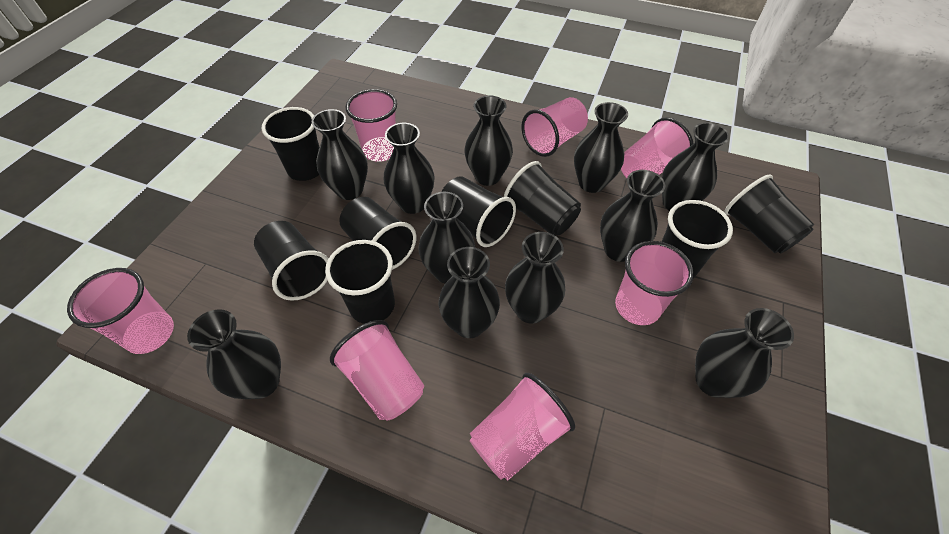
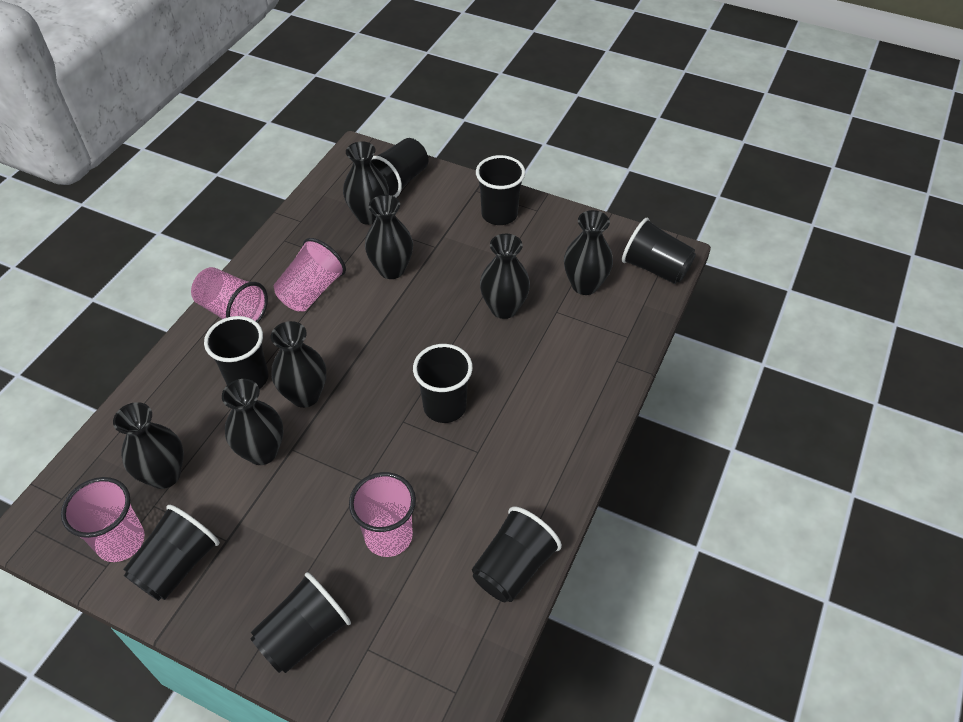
black vase: 11 -> 7
pink cup: 7 -> 4

